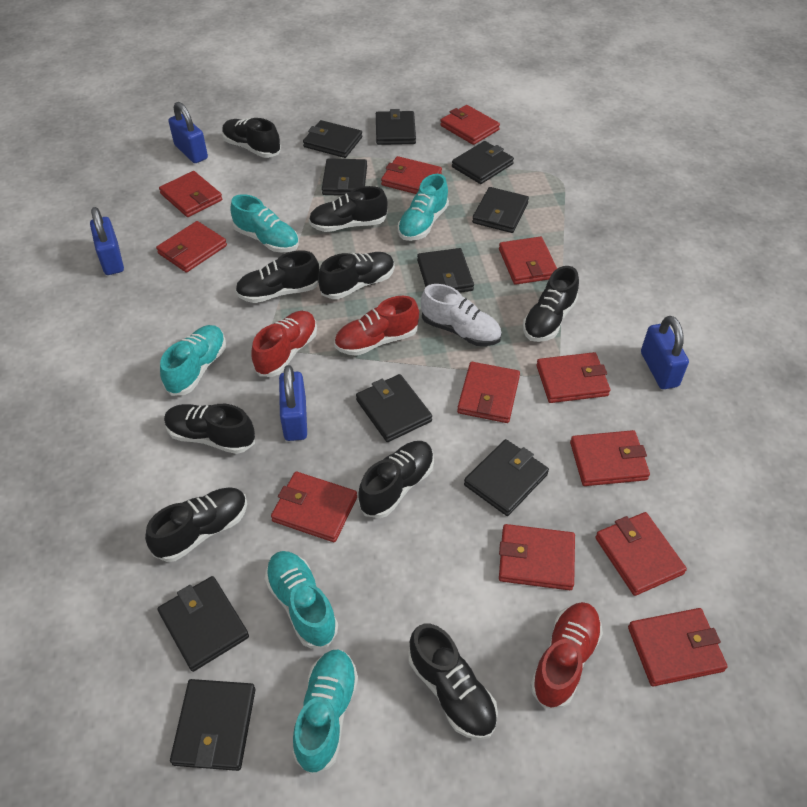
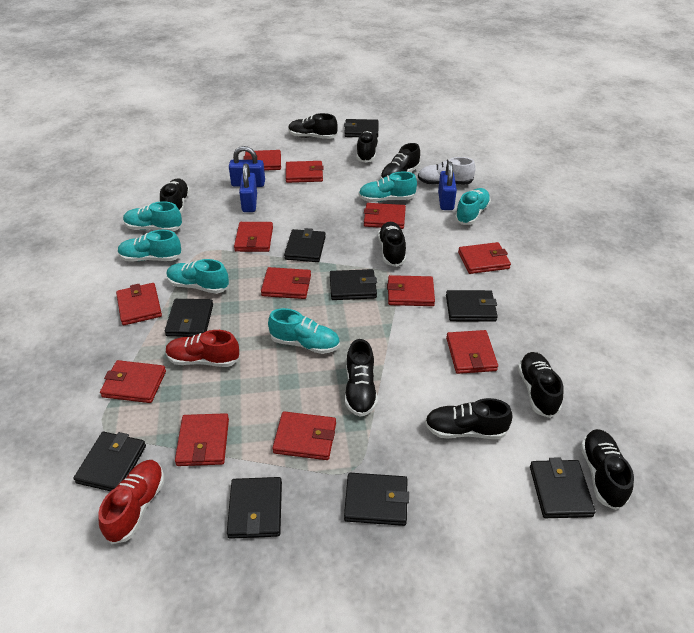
black wallet: 10 -> 9
blue padlock: 4 -> 3
red shoe: 3 -> 2
turquoise shoe: 5 -> 6

